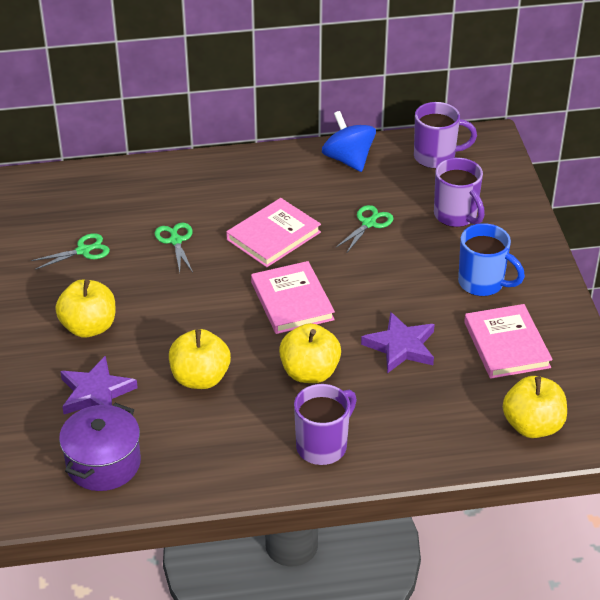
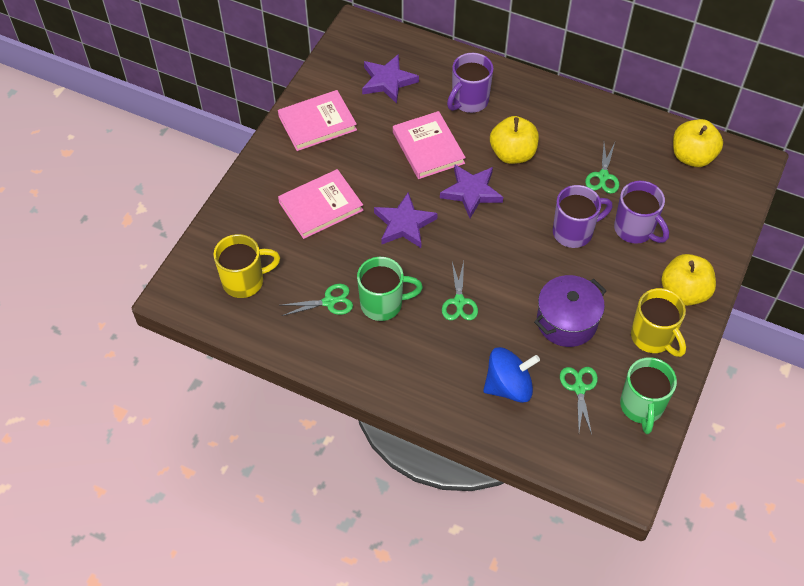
blue mug: 1 -> 0
green mug: 0 -> 2
green scissors: 3 -> 4
purple star: 2 -> 3
yellow apple: 4 -> 3
yellow mug: 0 -> 2

